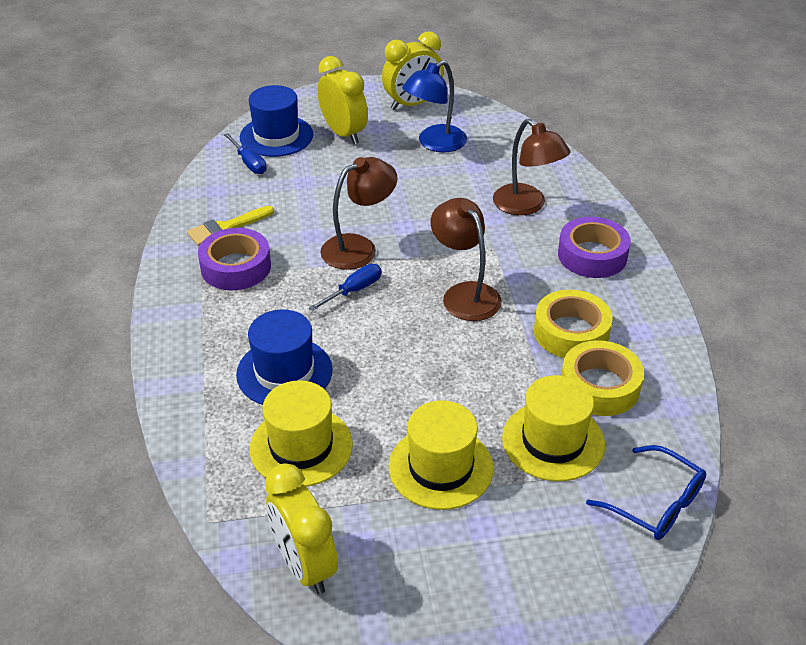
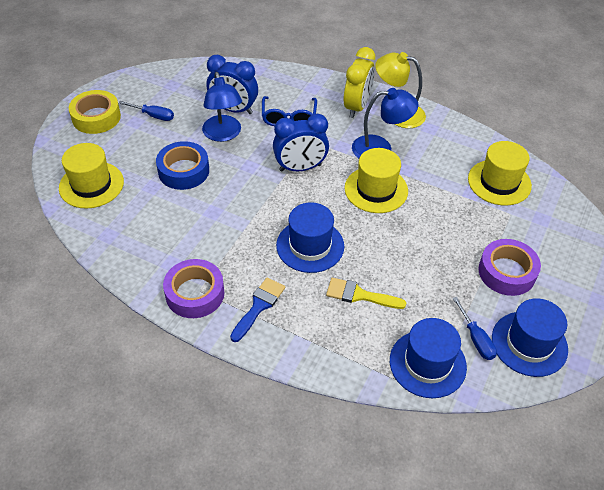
blue brush: 0 -> 1
blue clock: 0 -> 2
blue hat: 2 -> 3
blue lamp: 1 -> 2
blue tape: 0 -> 1
brown lamp: 3 -> 0
yellow clock: 3 -> 1
yellow lamp: 0 -> 1
yellow tape: 2 -> 1

